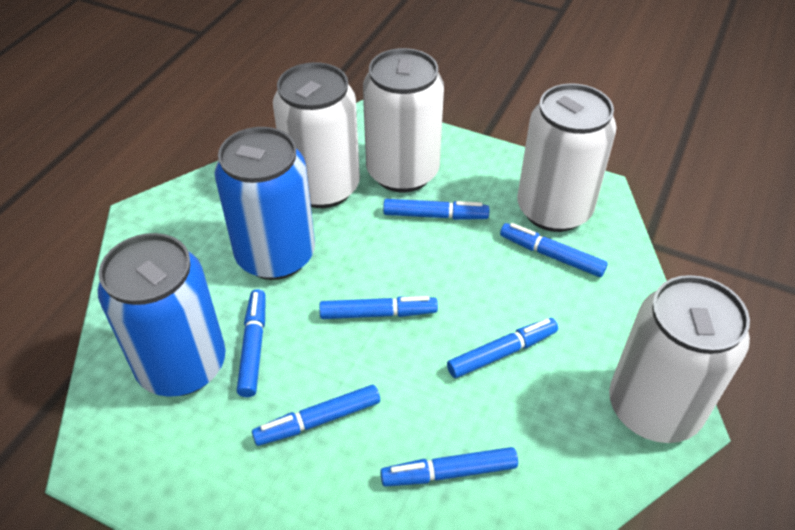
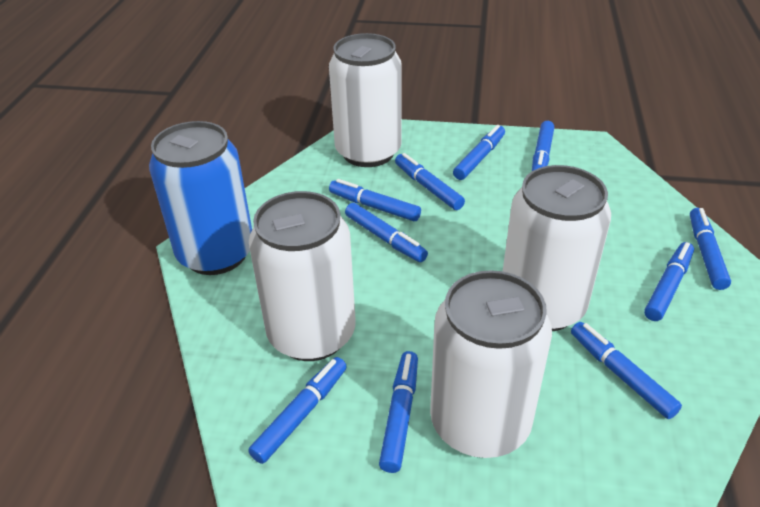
blue can: 2 -> 1
blue marker: 7 -> 10

